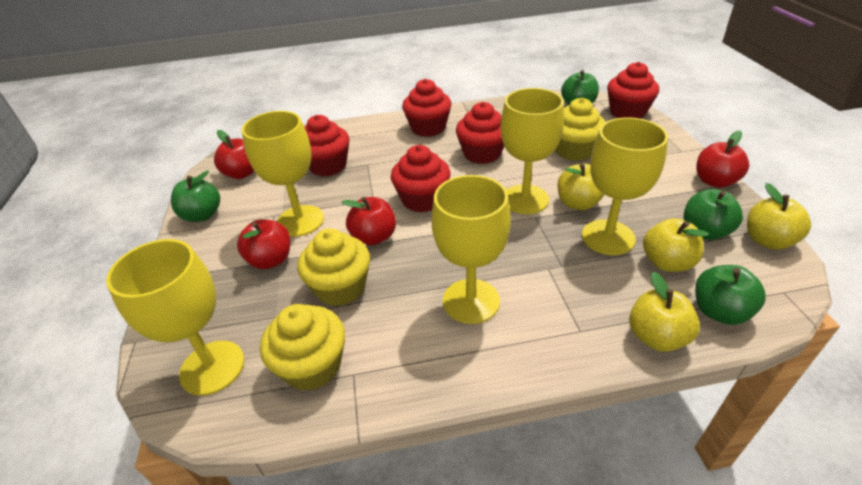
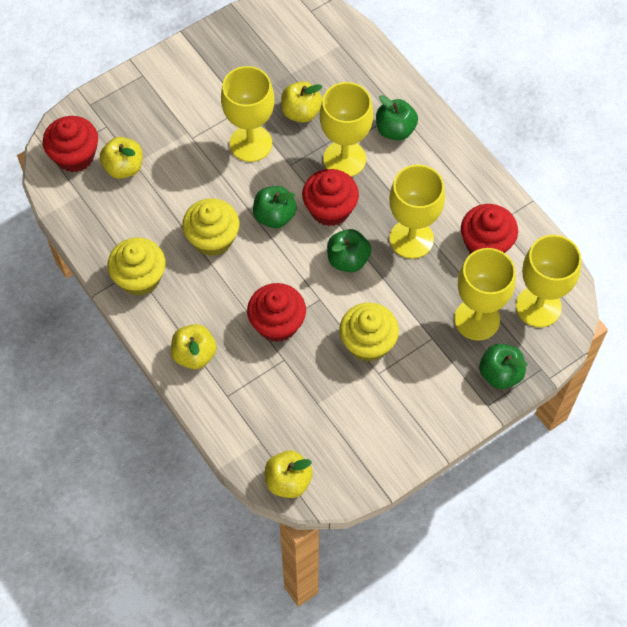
red apple: 4 -> 0
red cupcake: 5 -> 4

